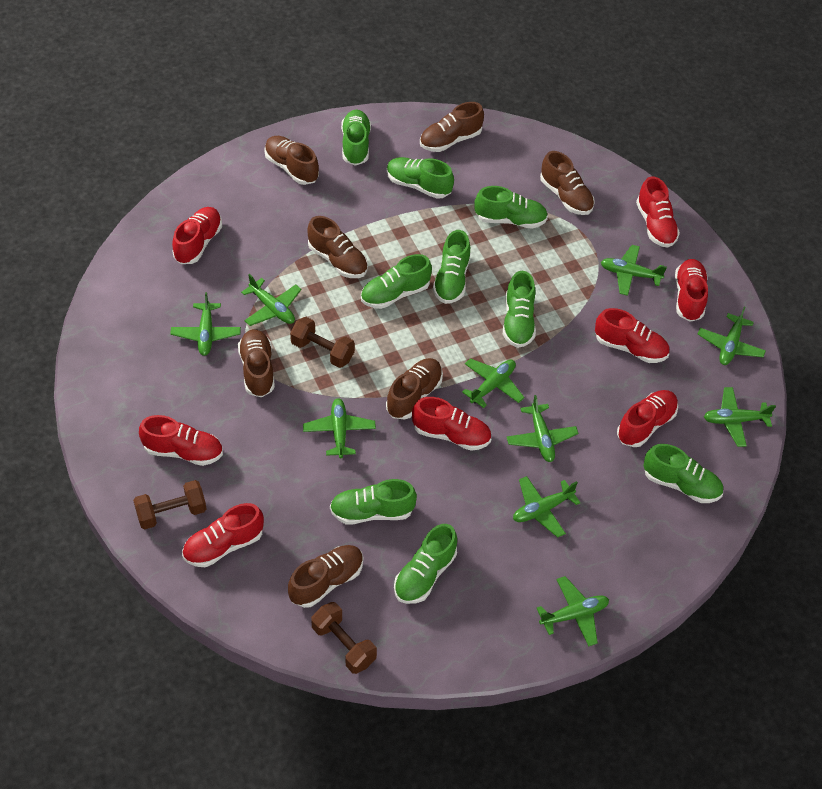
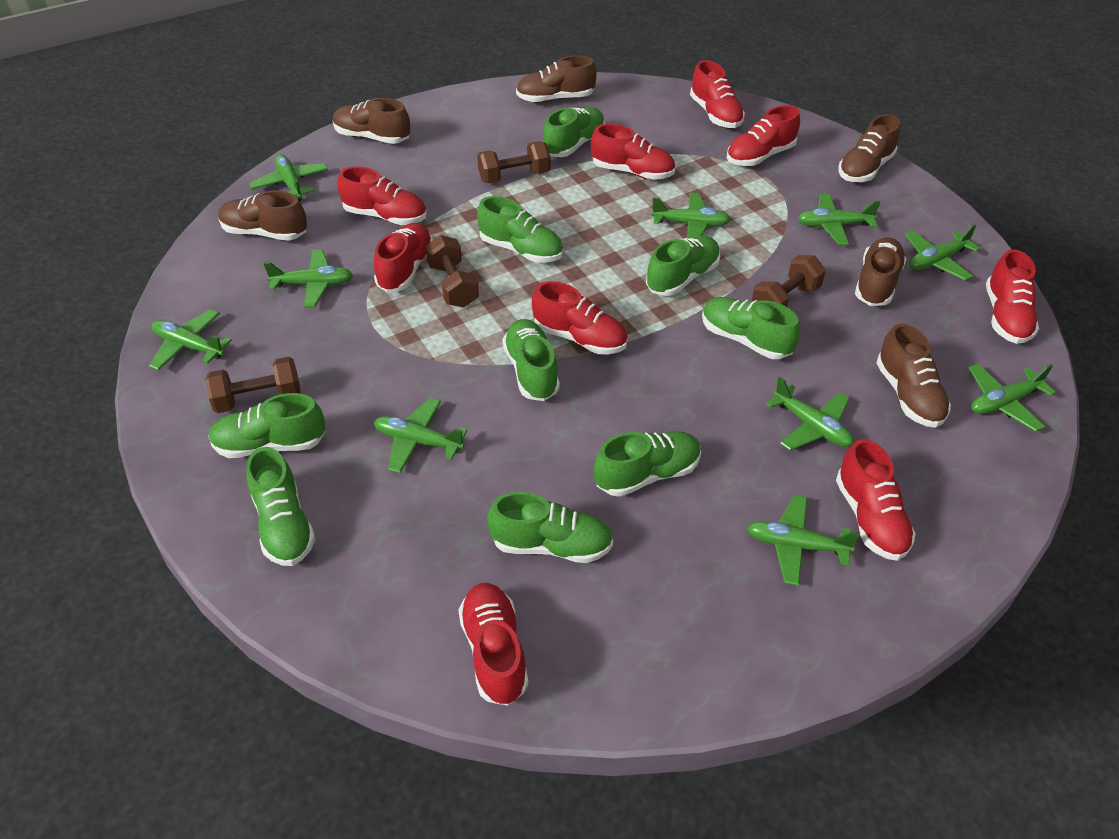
brown dumbbell: 3 -> 4
brown shoe: 7 -> 6
red shoe: 8 -> 9

